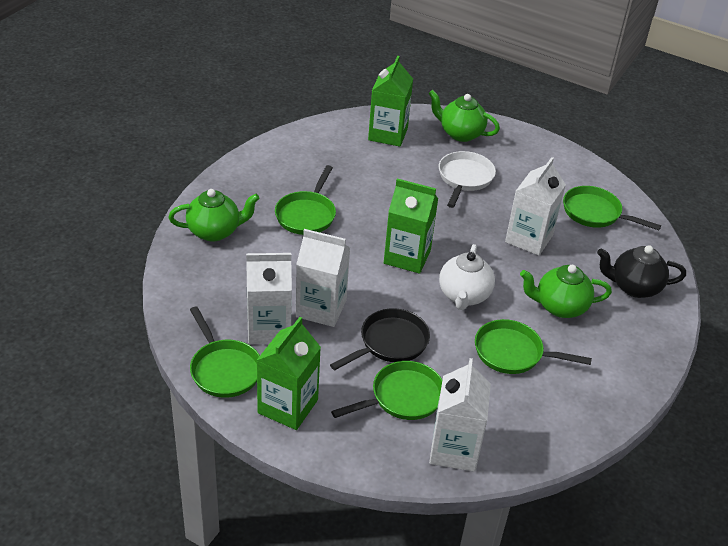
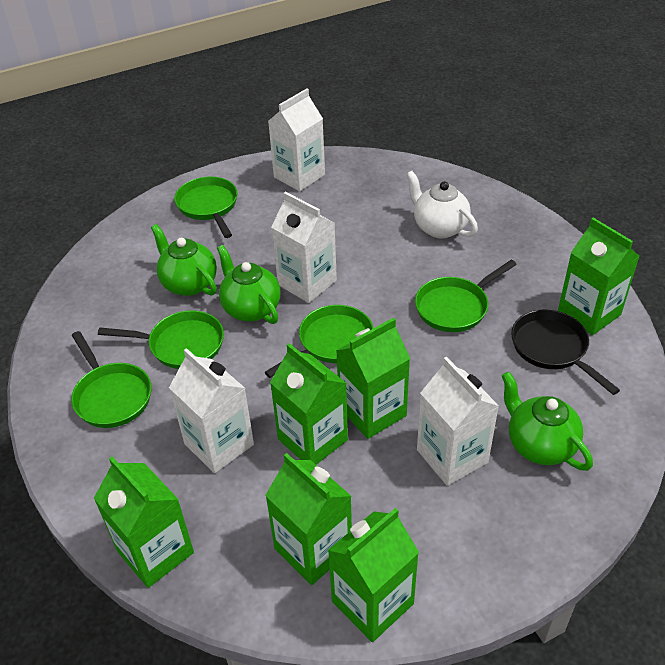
black teapot: 1 -> 0
green carton: 3 -> 6
white pan: 1 -> 0

